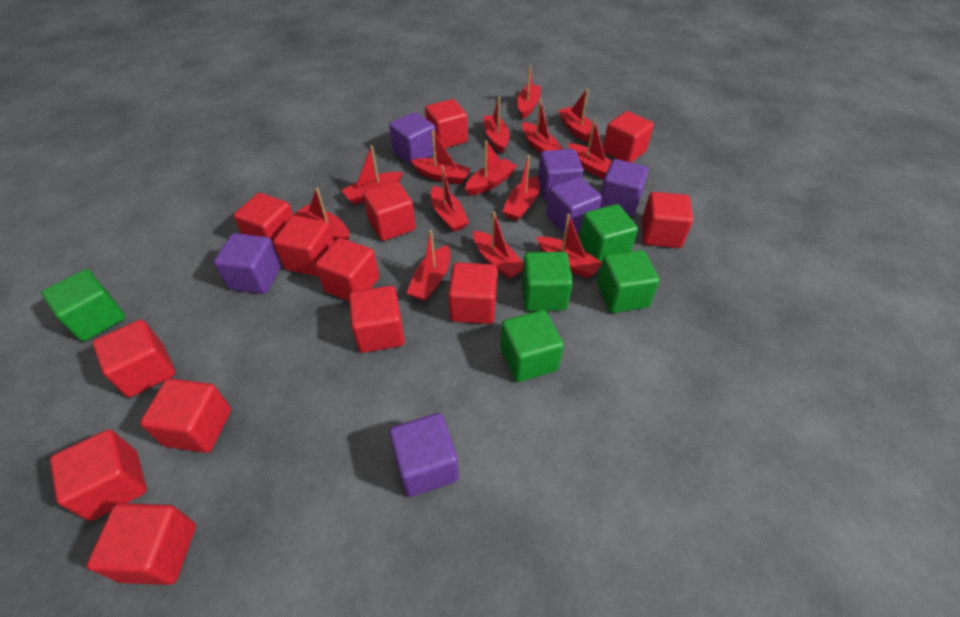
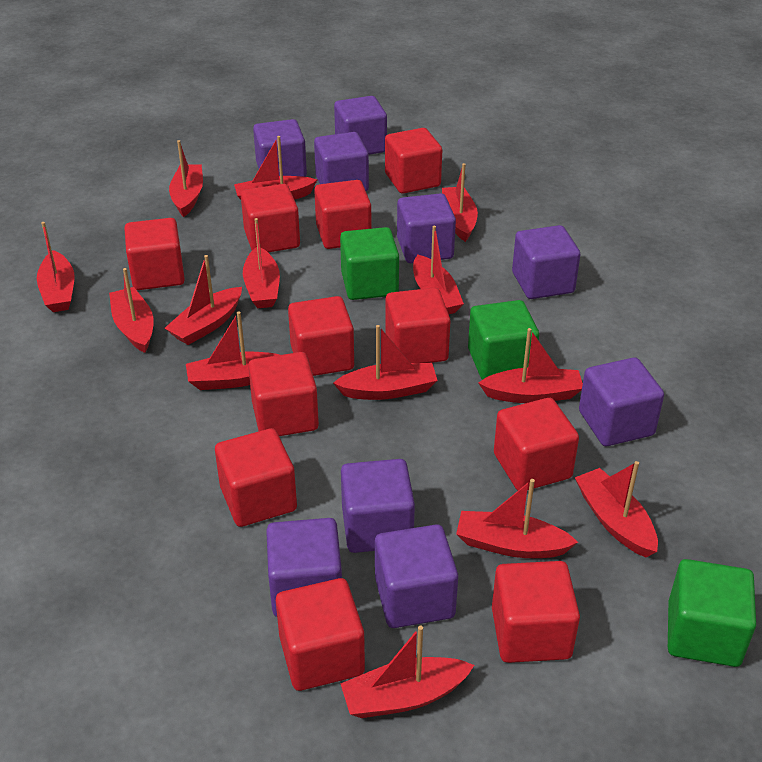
green cube: 5 -> 3
purple cube: 6 -> 9
red cube: 13 -> 11

